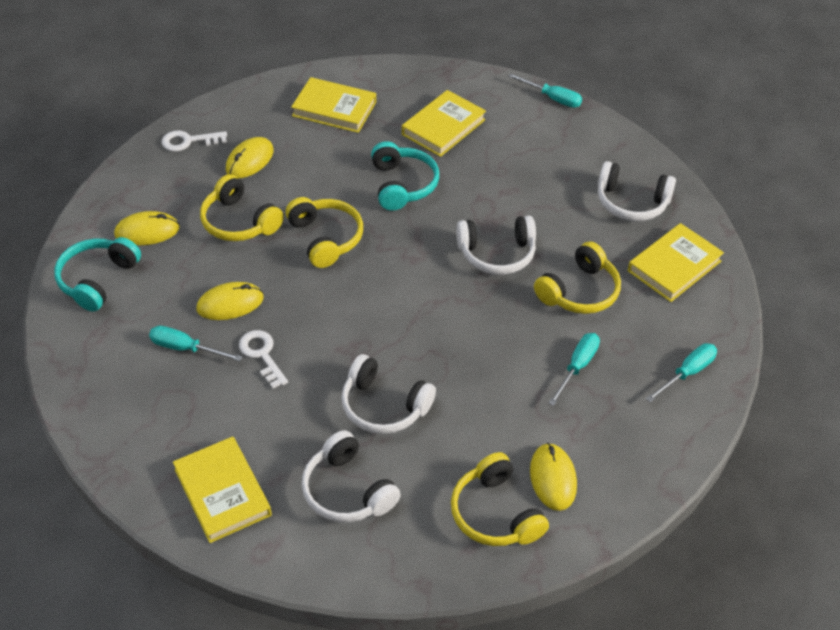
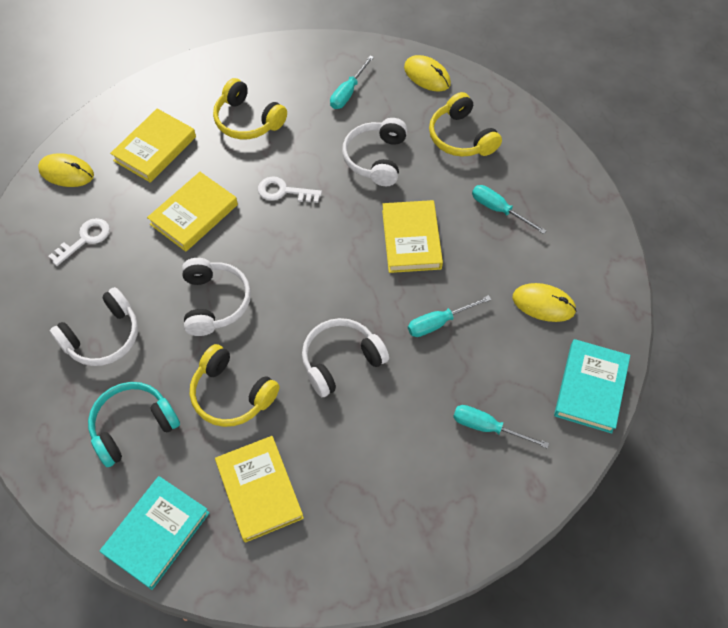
turquoise book: 0 -> 2
turquoise headphones: 2 -> 1
yellow headphones: 4 -> 3
yellow mouse: 4 -> 3

